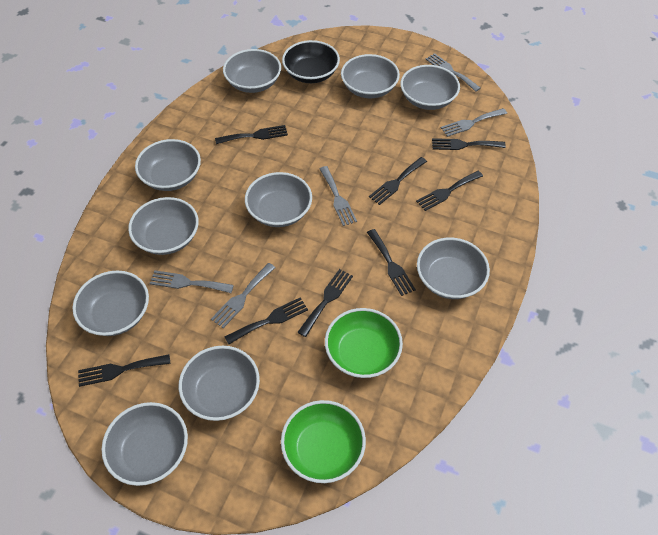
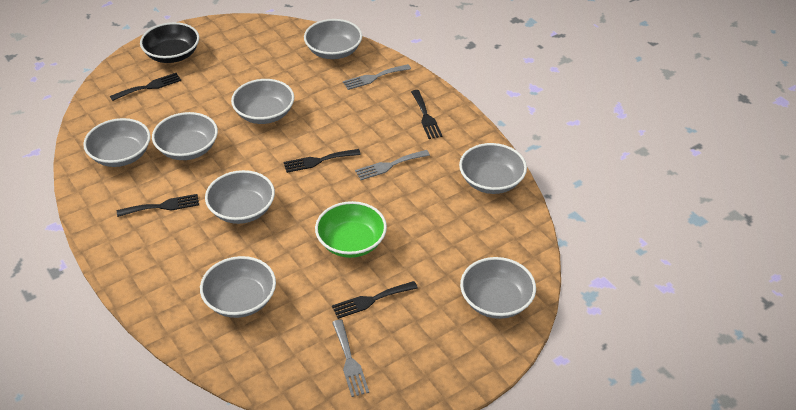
black fork: 8 -> 5
green bowl: 2 -> 1
grey bowl: 10 -> 8
grey fork: 5 -> 3

